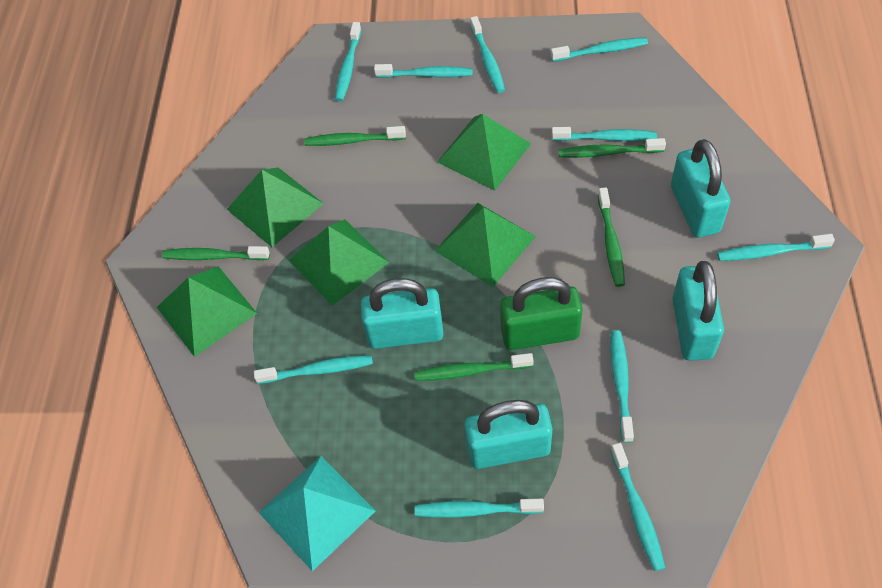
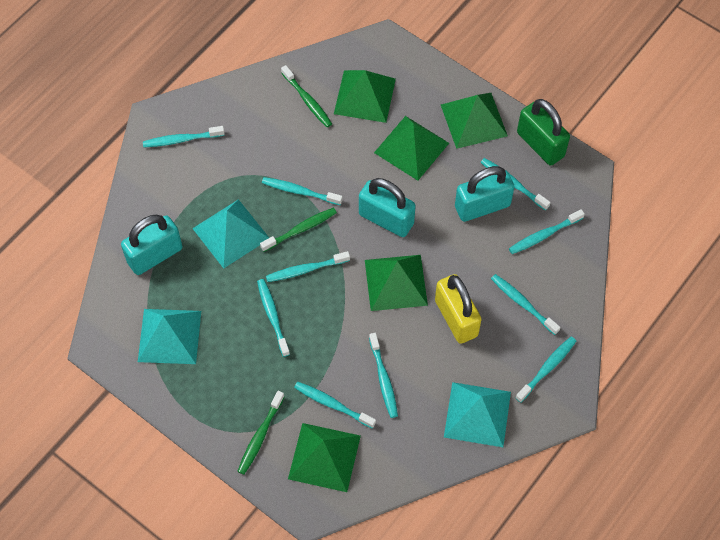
green toothbrush: 5 -> 3
turquoise padlock: 4 -> 3
turquoise pyramid: 1 -> 3
yellow padlock: 0 -> 1

